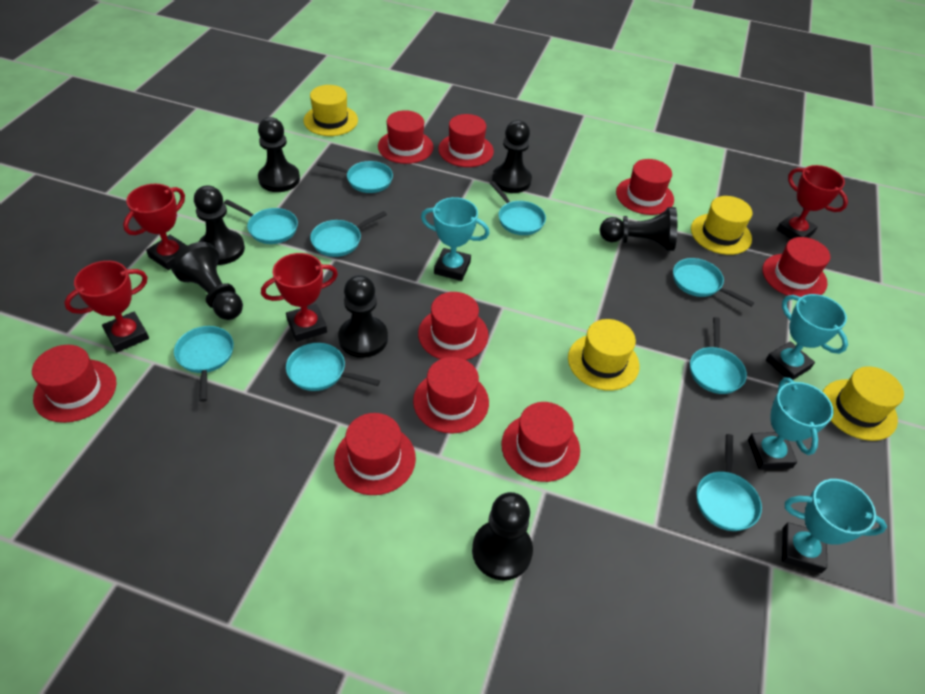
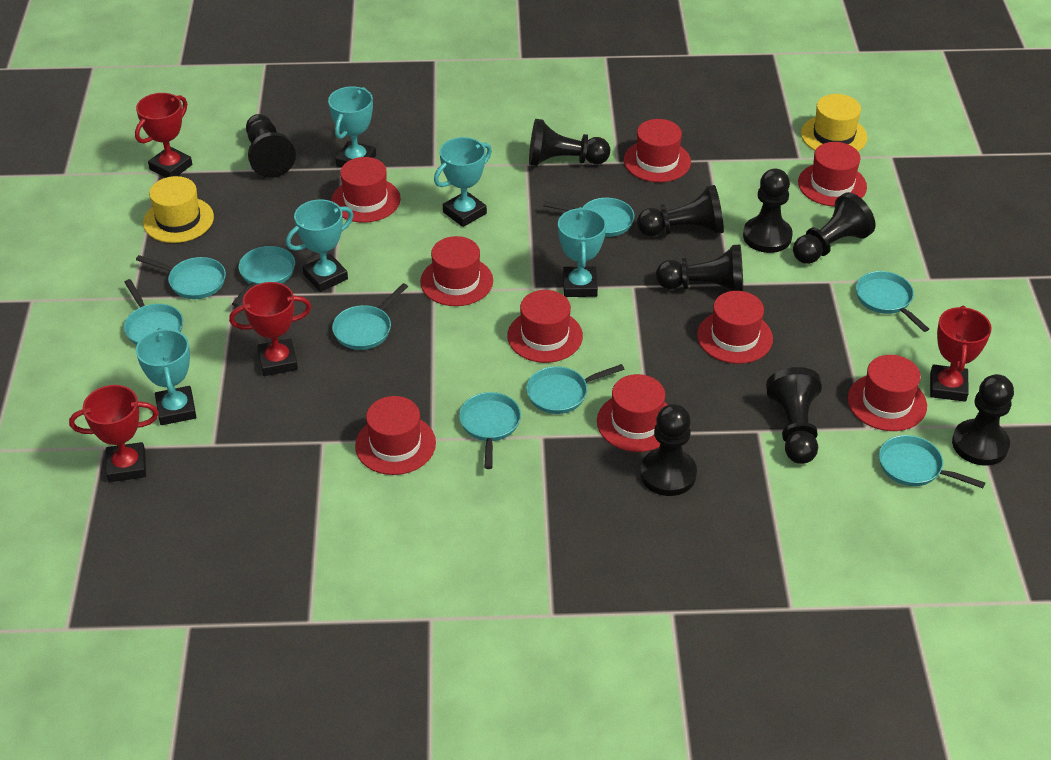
black pawn: 7 -> 9
turquoise trophy: 4 -> 5
yellow hat: 4 -> 2

